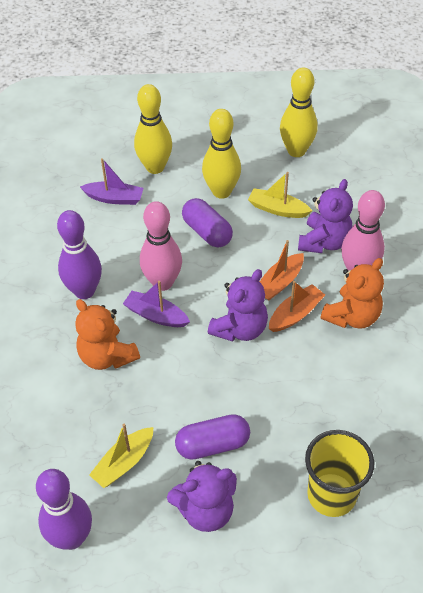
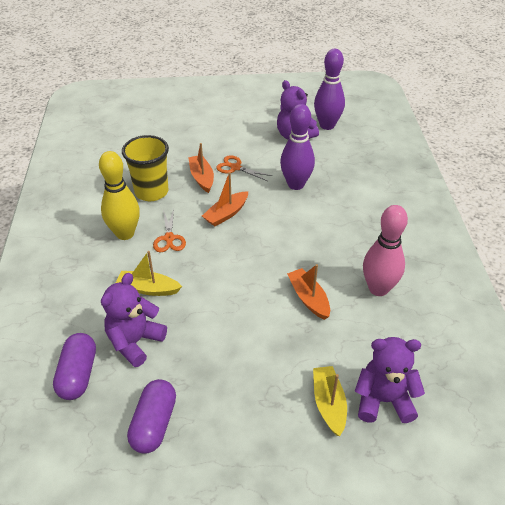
orange boat: 2 -> 3
orange scissors: 0 -> 2
orange teddy bear: 2 -> 0
pink bowling pin: 2 -> 1
purple boat: 2 -> 0
yellow bowling pin: 3 -> 1

